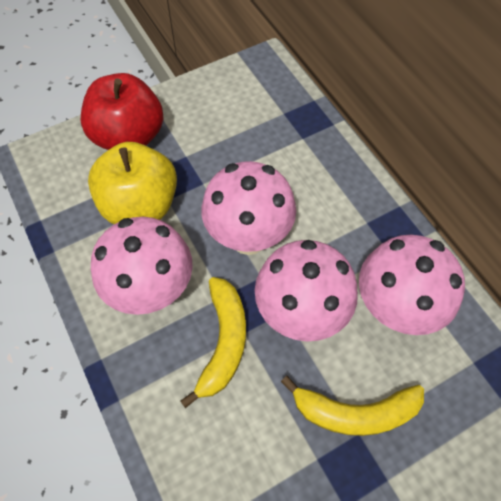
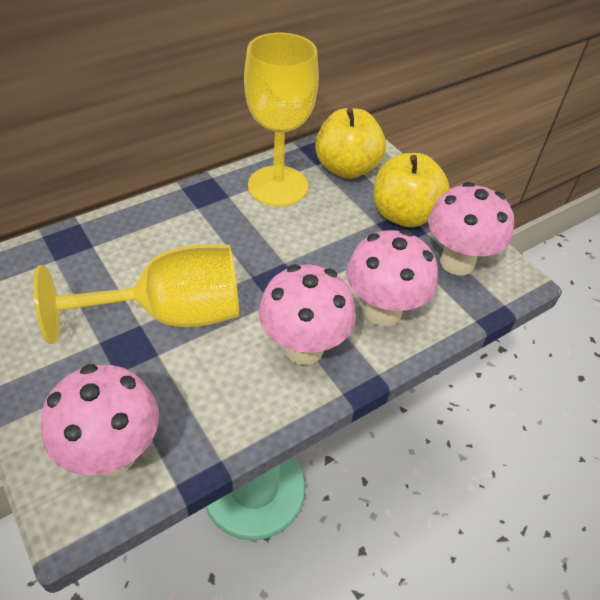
red apple: 1 -> 0
yellow apple: 1 -> 2
yellow banana: 2 -> 0
yellow goblet: 0 -> 2

